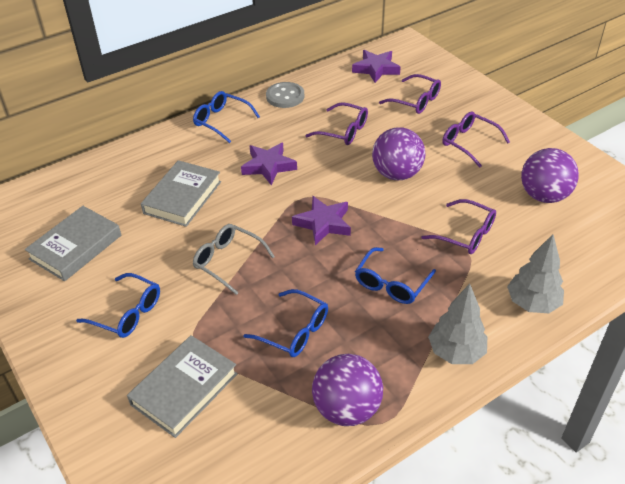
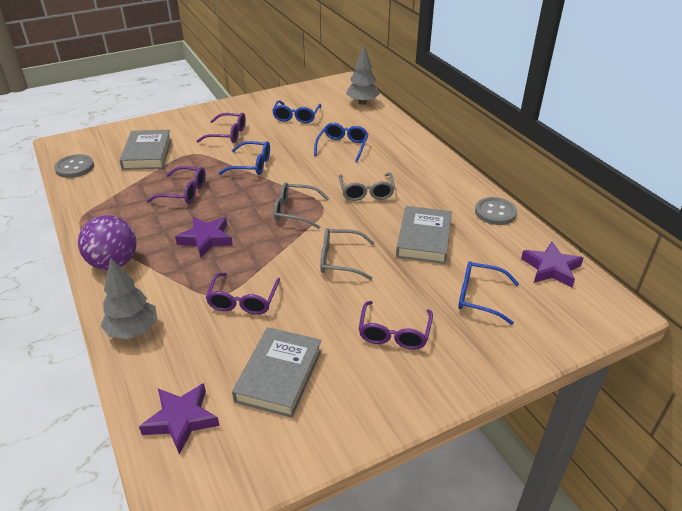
grey button: 1 -> 2
grey glasses: 1 -> 3
purple ball: 3 -> 1

